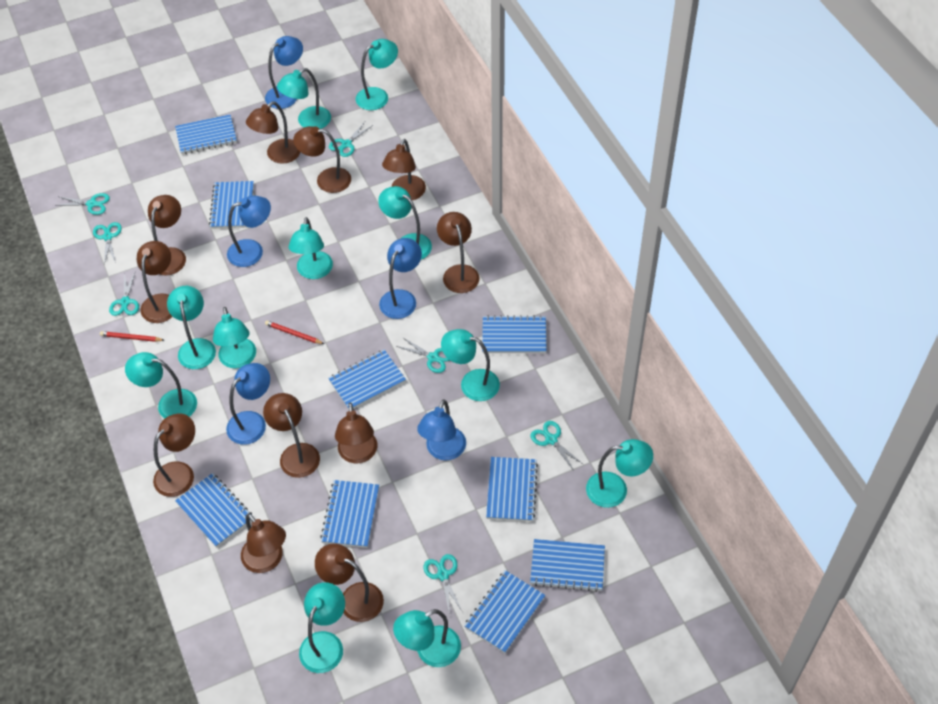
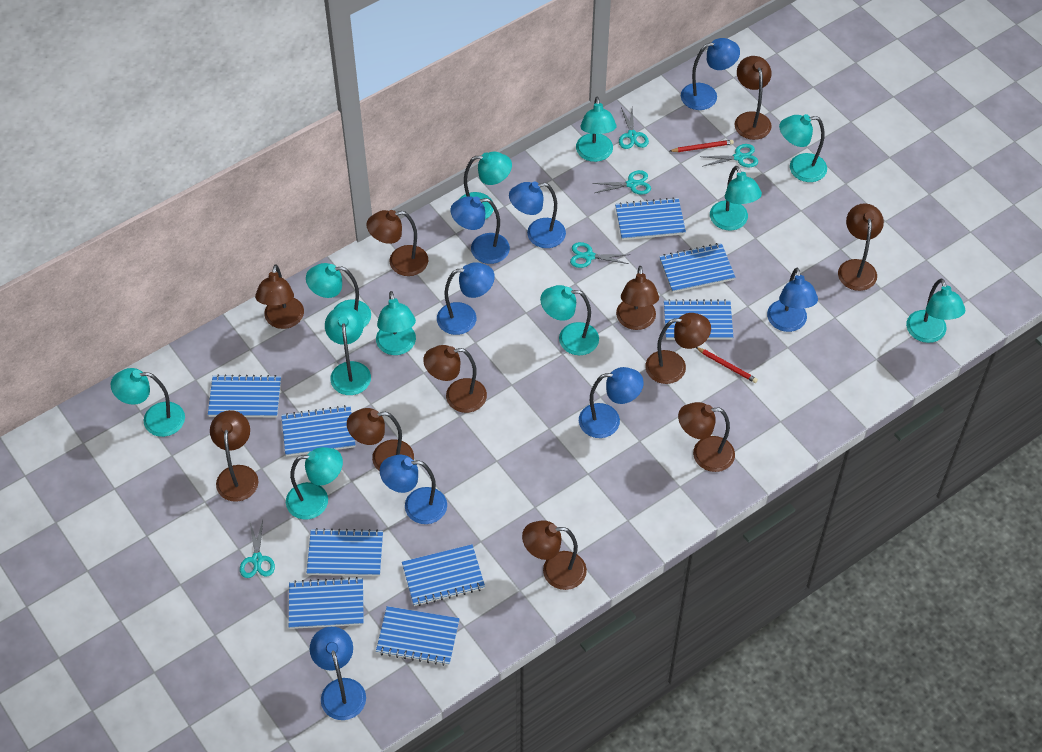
blue lamp: 5 -> 8
turquoise scissors: 7 -> 5

